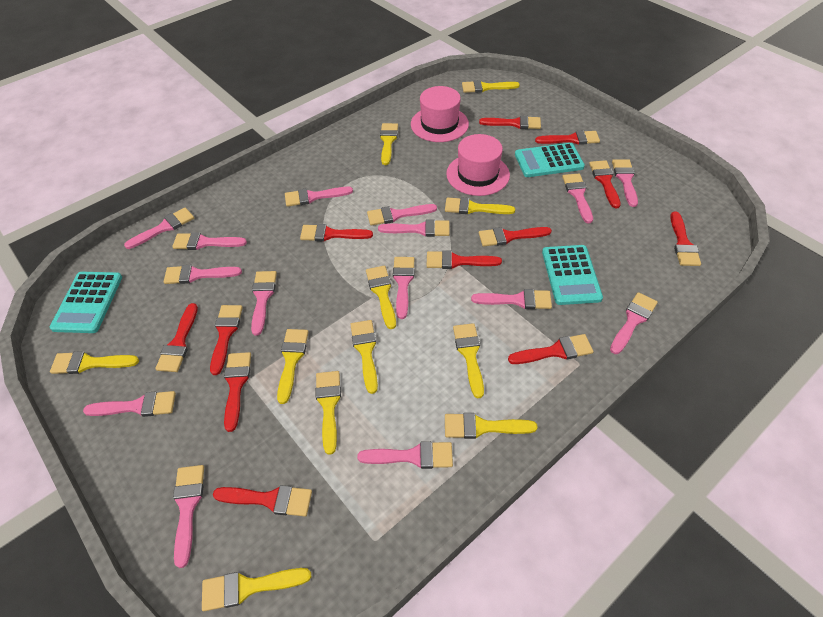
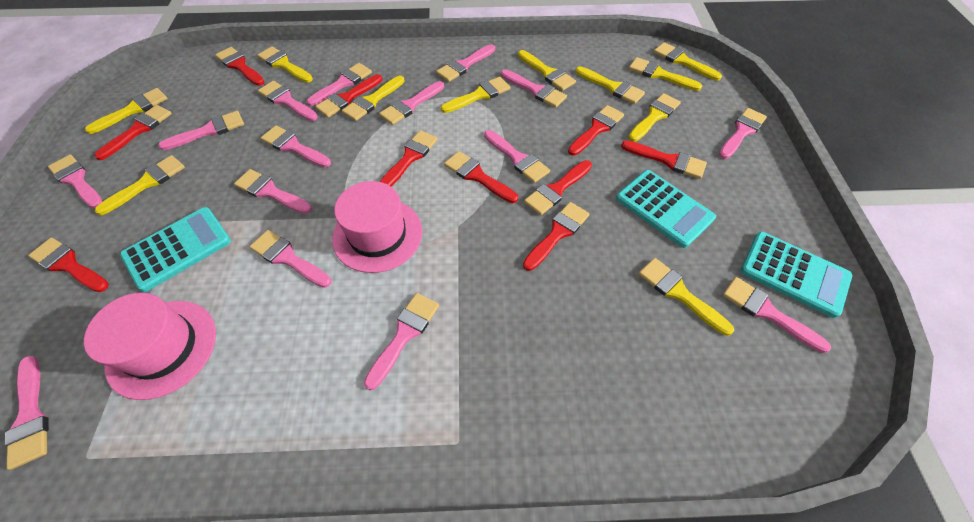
red brush: 12 -> 10

